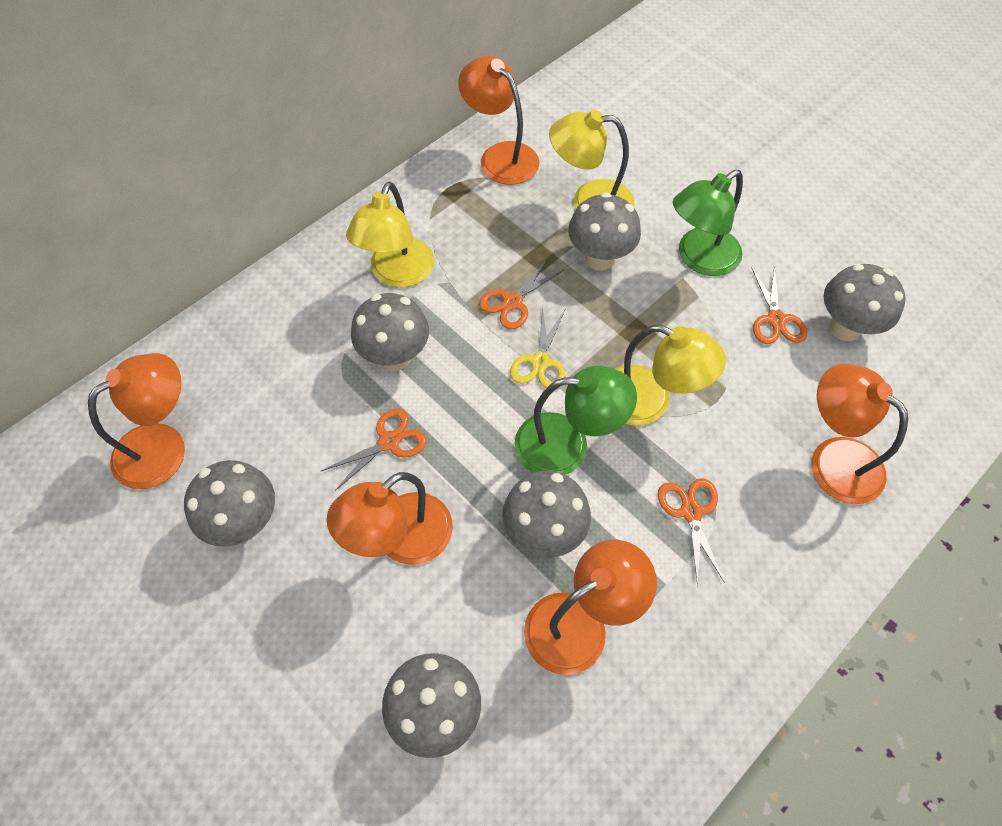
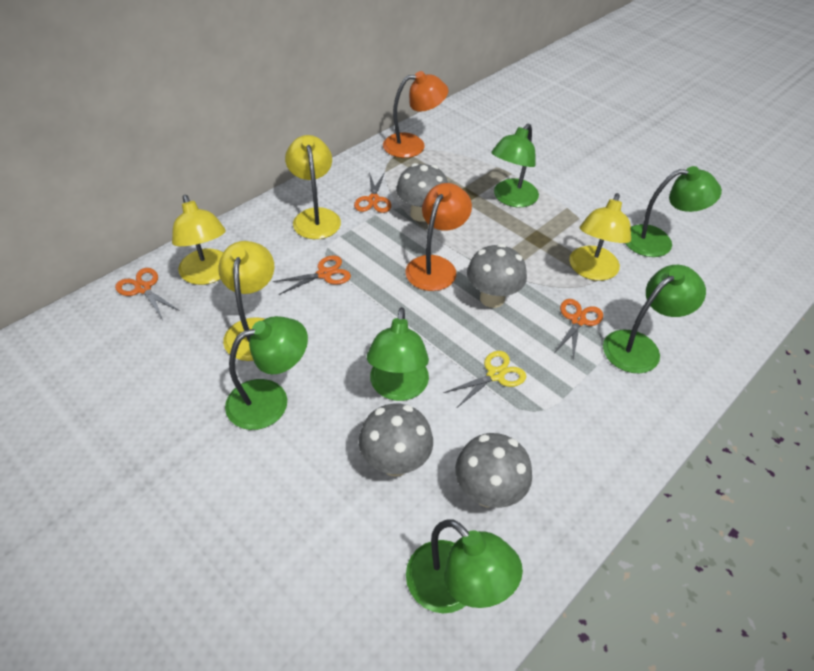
green lamp: 2 -> 6
grey mushroom: 6 -> 4
orange lamp: 5 -> 2
yellow lamp: 3 -> 4

